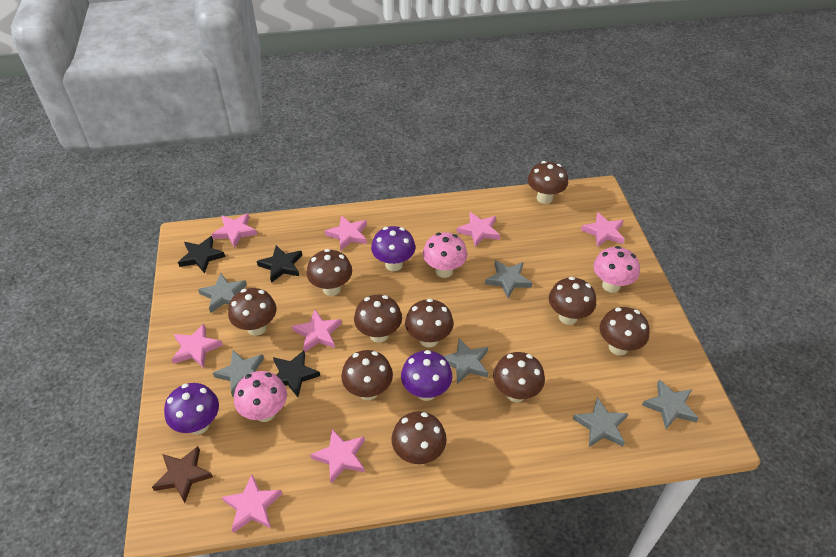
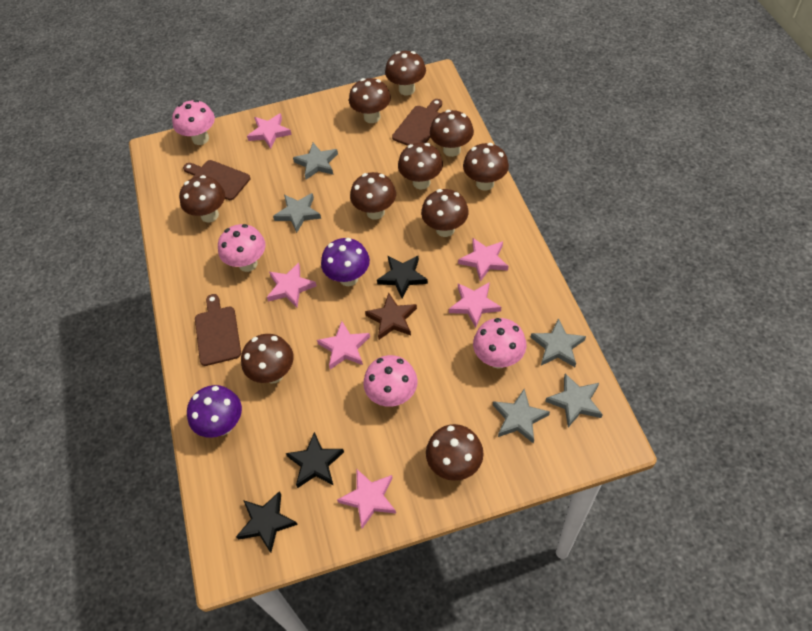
brown cutting board: 0 -> 3
grey star: 6 -> 5
pink mushroom: 3 -> 4
pink star: 8 -> 6
purple mushroom: 3 -> 2

